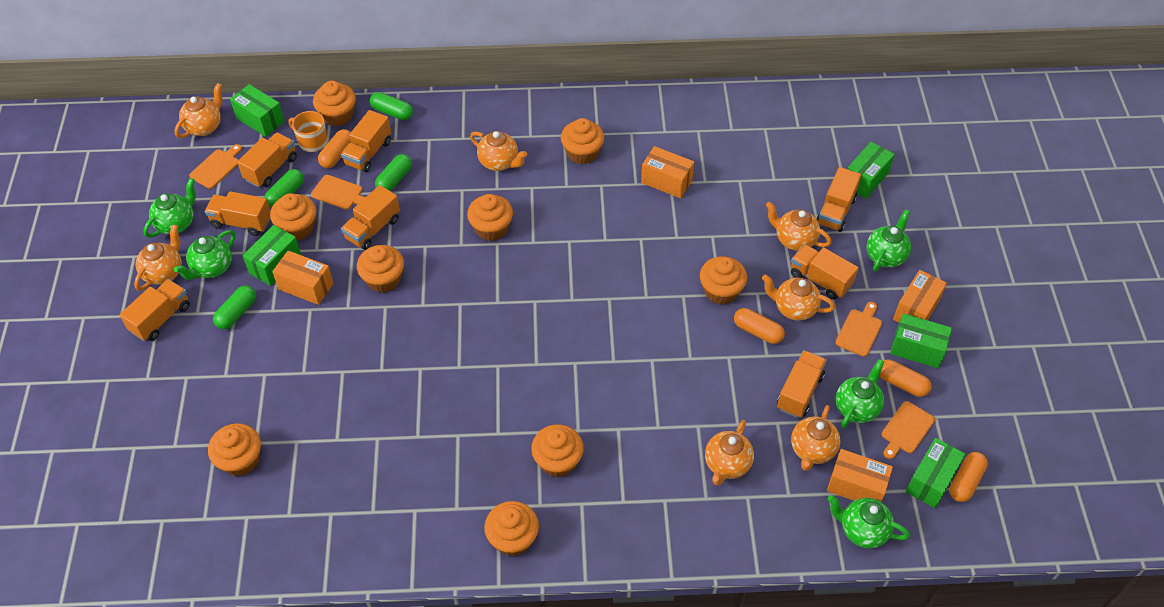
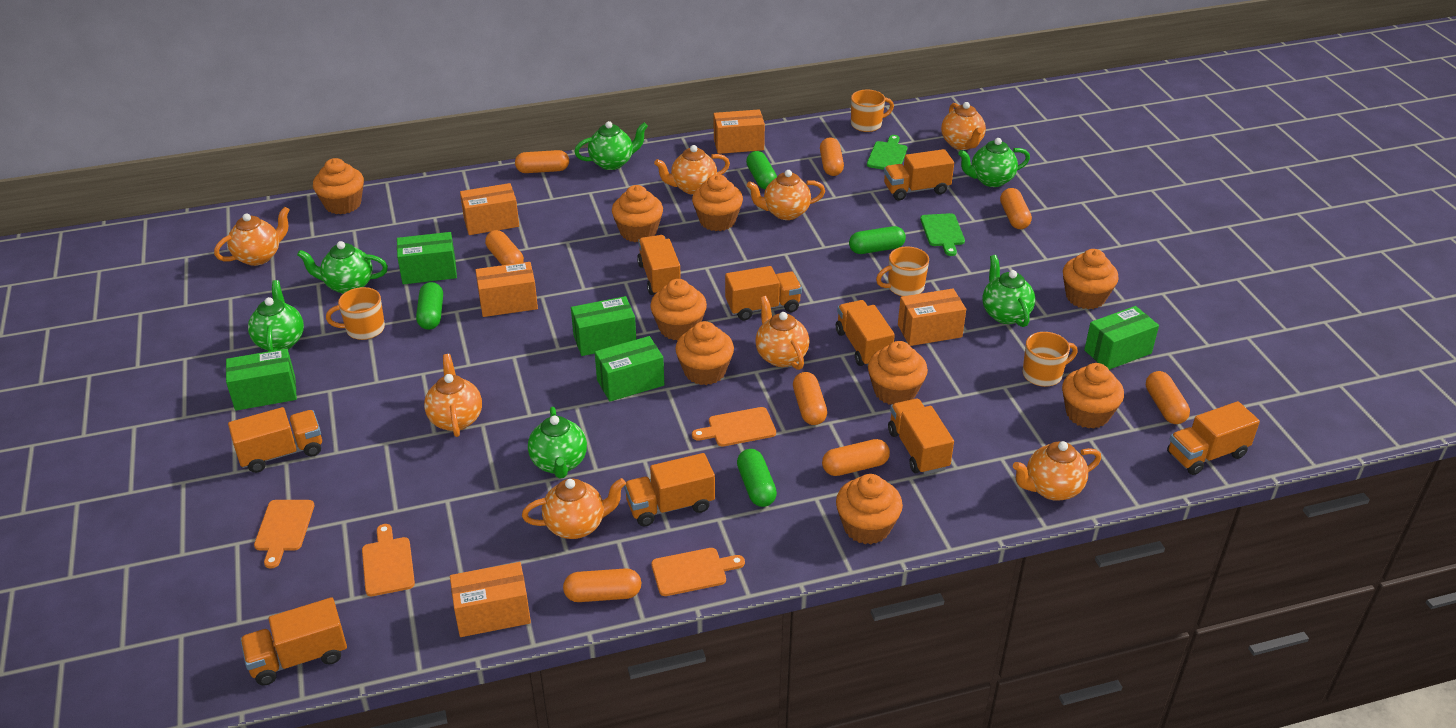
green cutting board: 0 -> 2
green teapot: 5 -> 6
orange box: 4 -> 5
orange capsule: 4 -> 8
orange mug: 1 -> 4
orange teapot: 7 -> 8
orange truck: 8 -> 9

